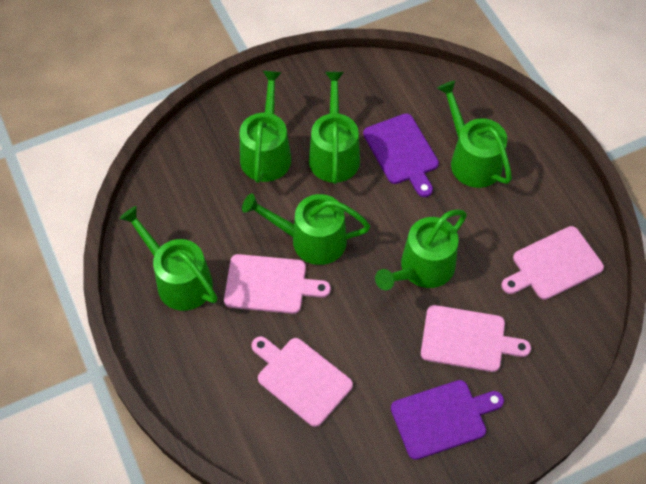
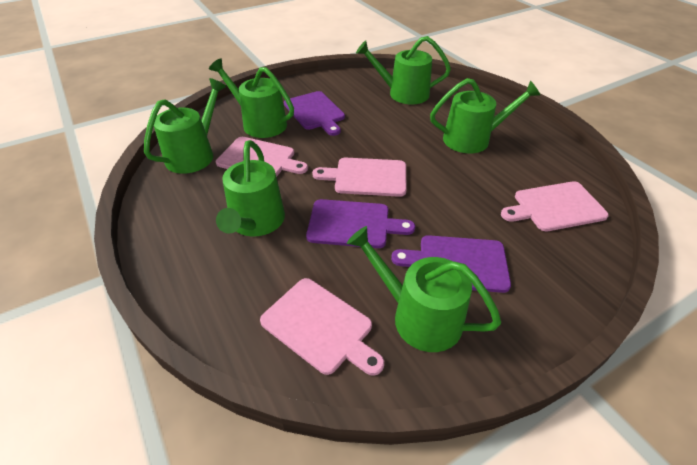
purple cutting board: 2 -> 3

